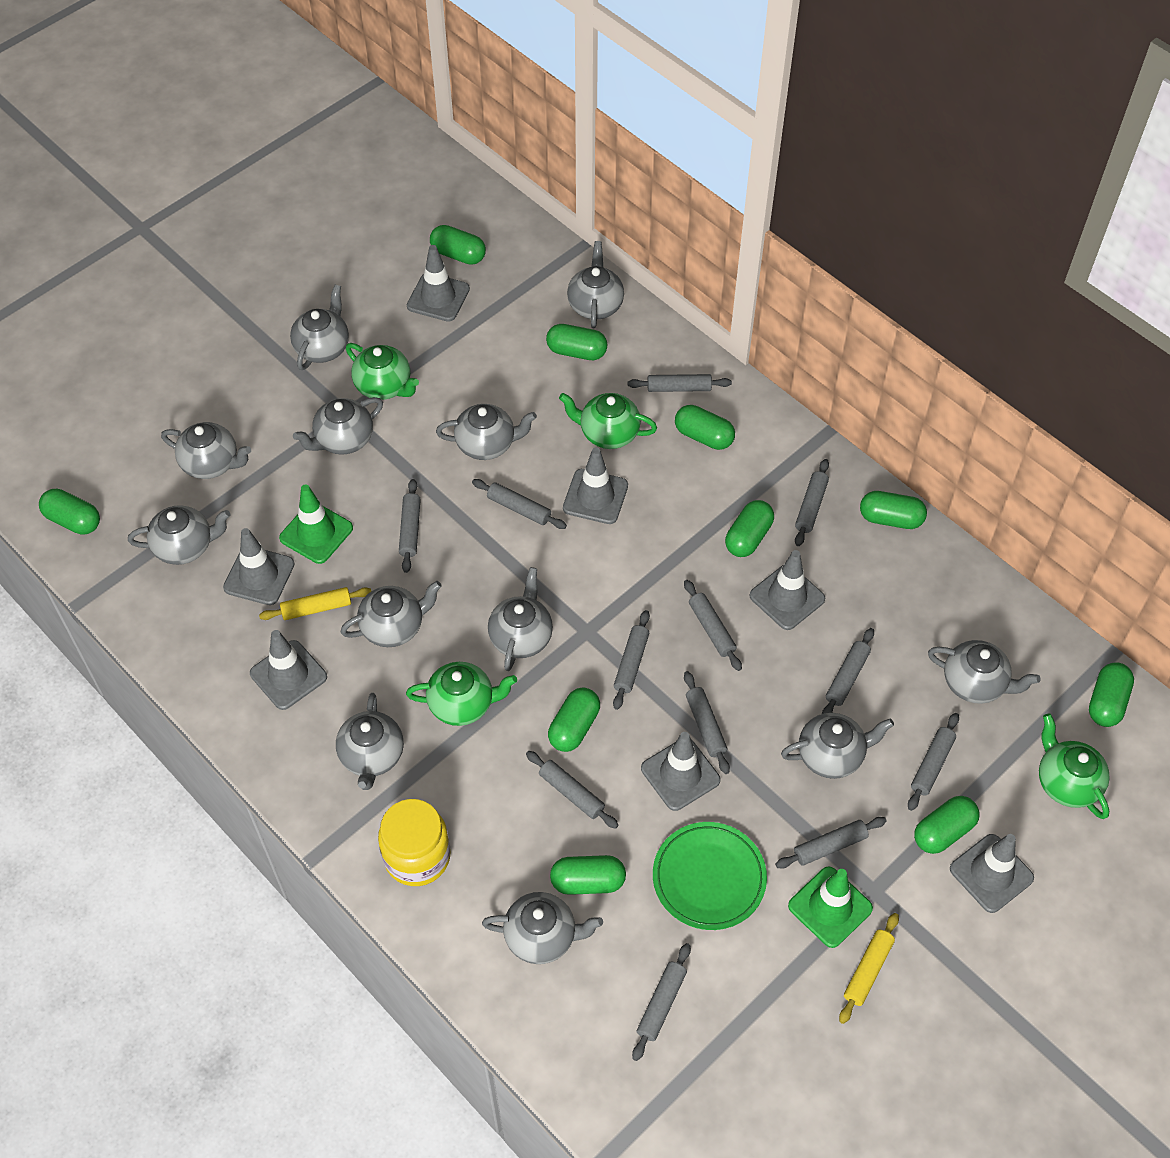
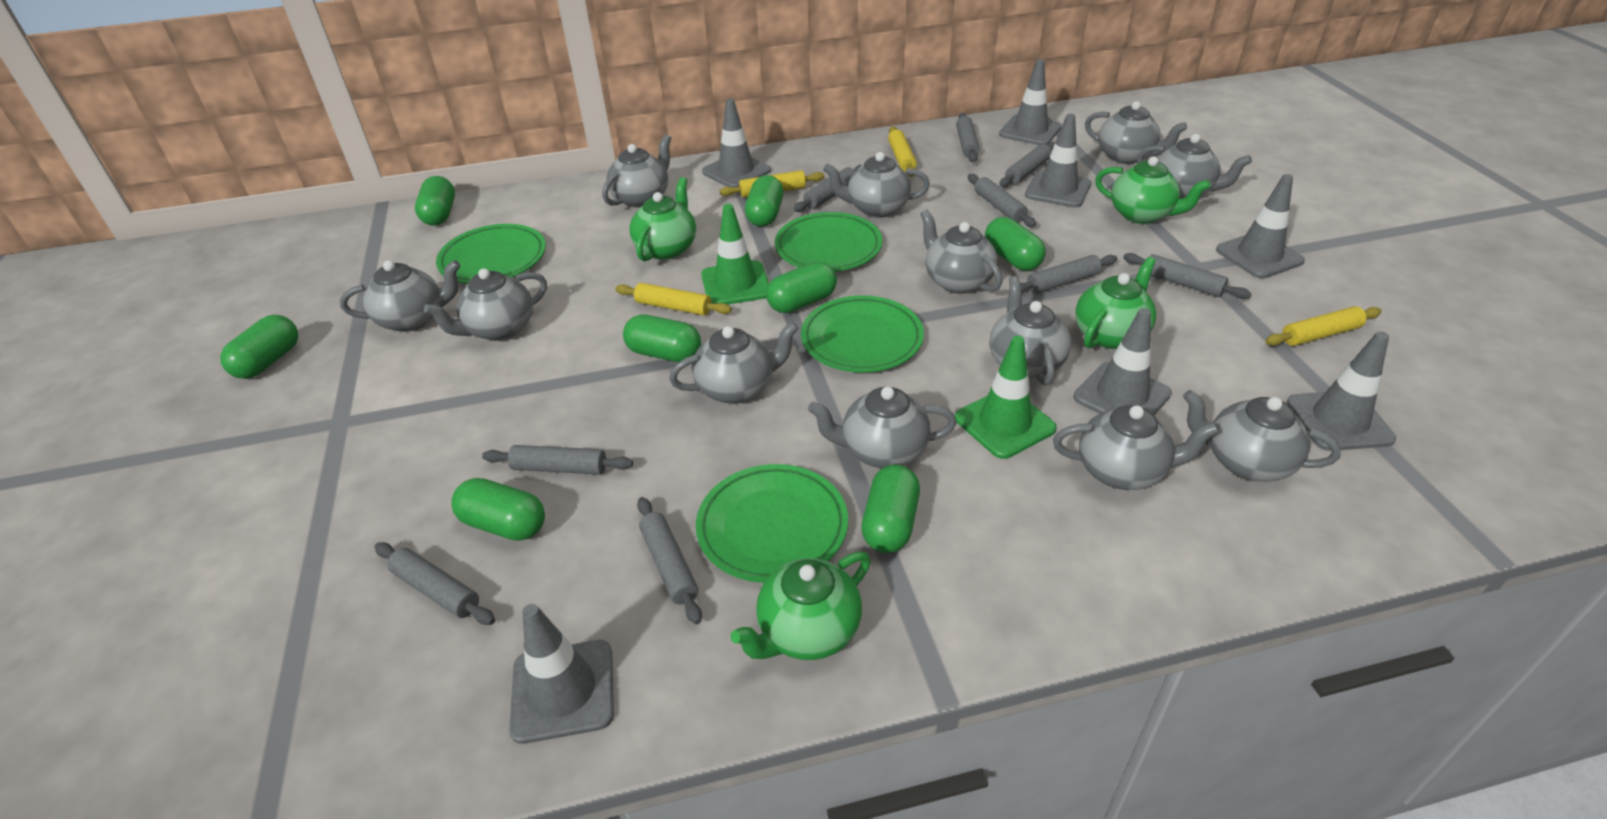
green capsule: 10 -> 8
green plate: 1 -> 4
grey rolling pin: 12 -> 9
yellow jar: 1 -> 0
yellow rolling pin: 2 -> 4

